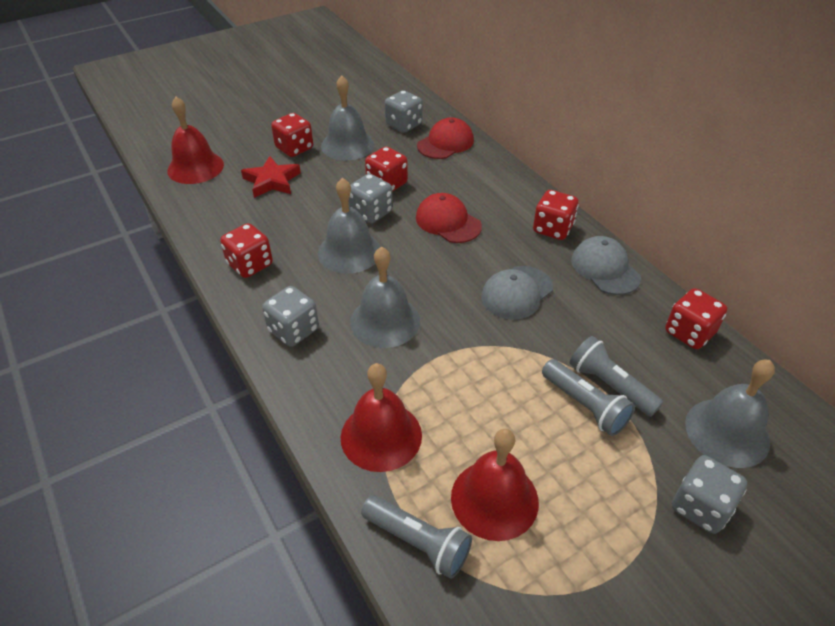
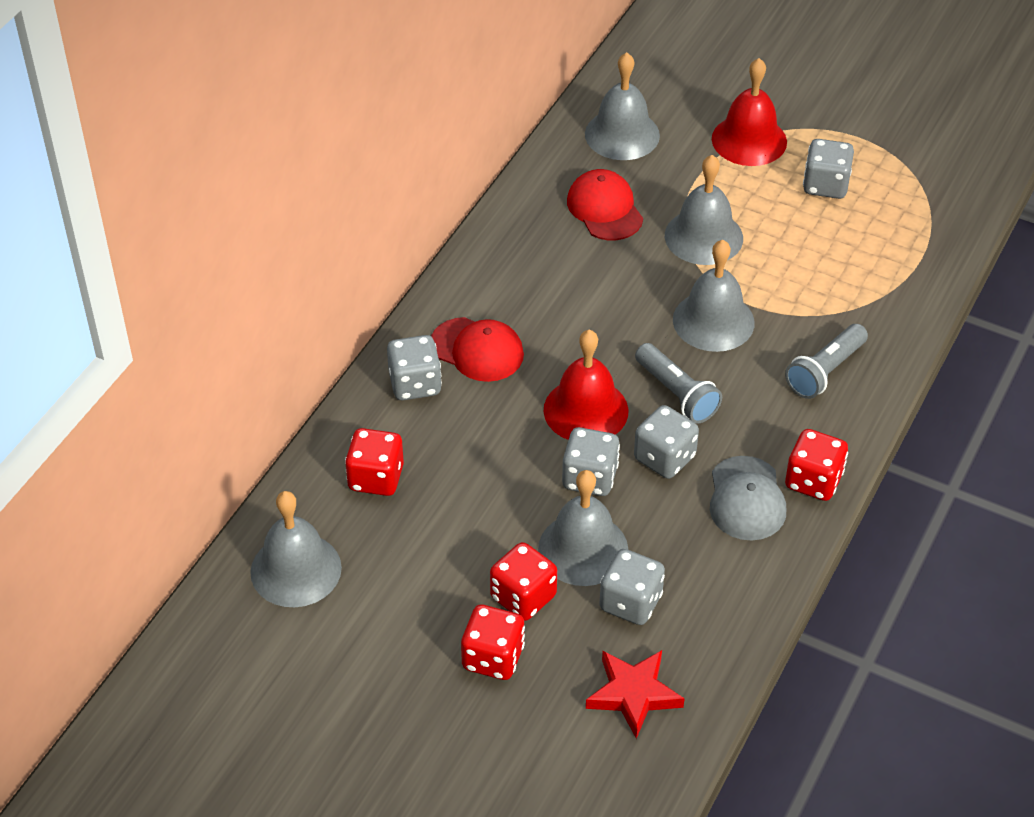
grey bell: 4 -> 5
grey cap: 2 -> 1
grey dice: 4 -> 5
grey flashlight: 3 -> 2
red bell: 3 -> 2
red dice: 5 -> 4

